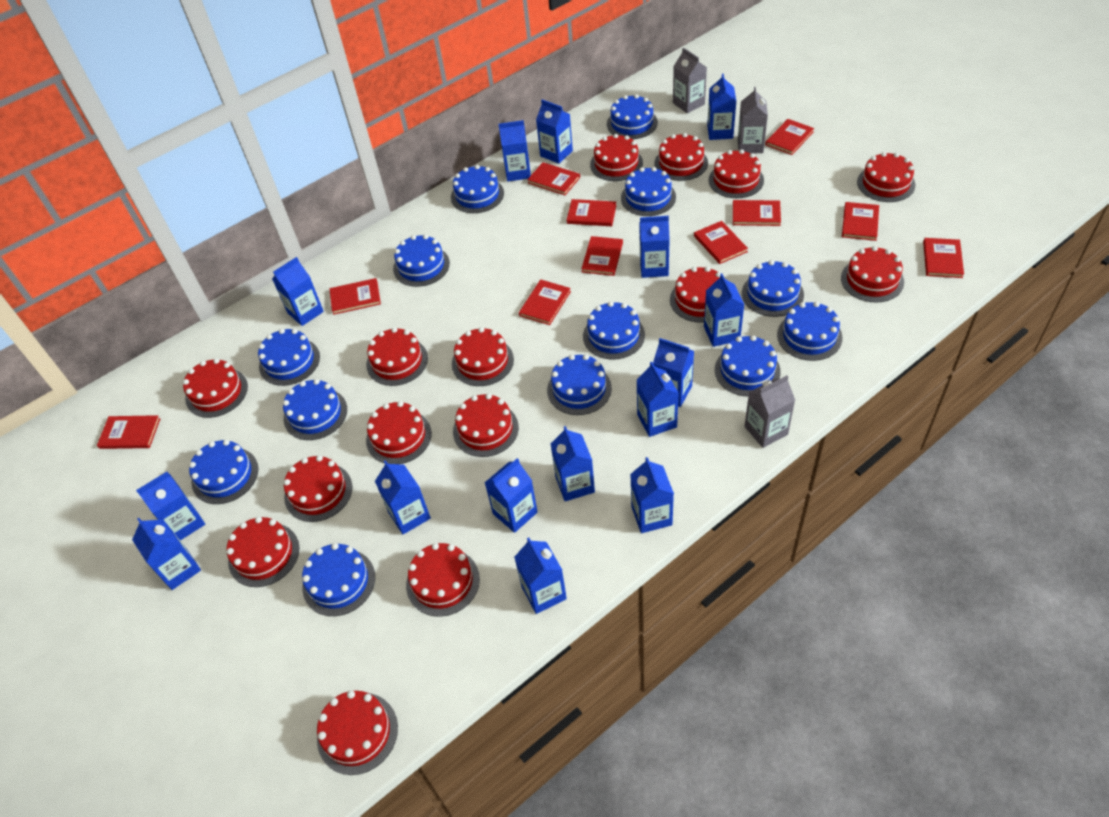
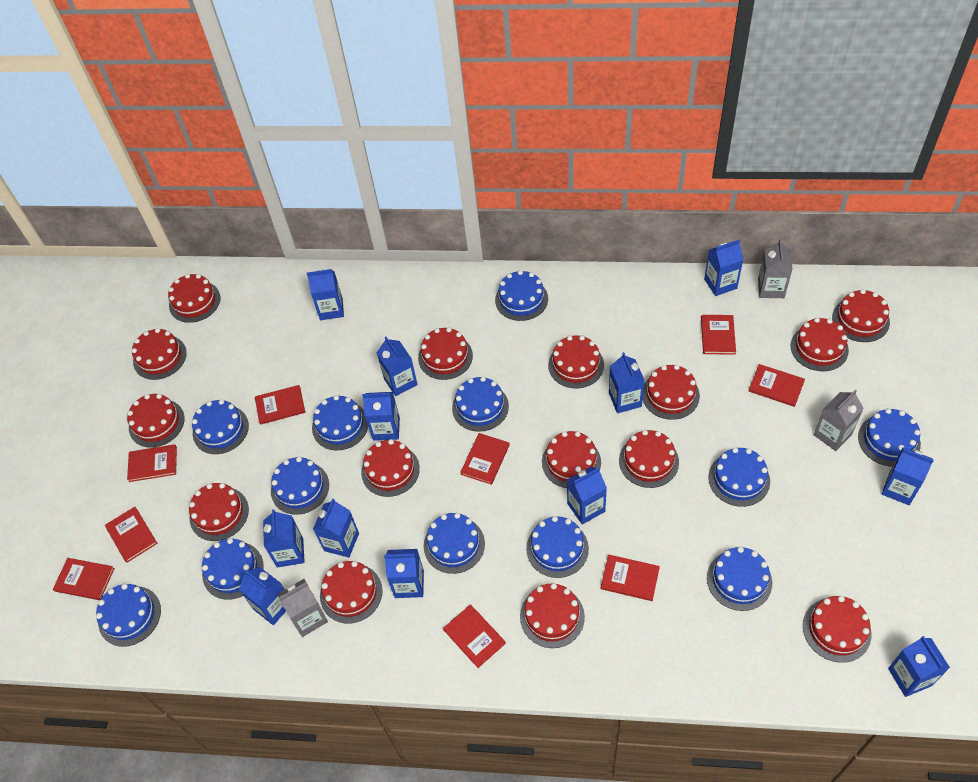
blue cake: 13 -> 12
blue carton: 15 -> 12
red book: 11 -> 9

